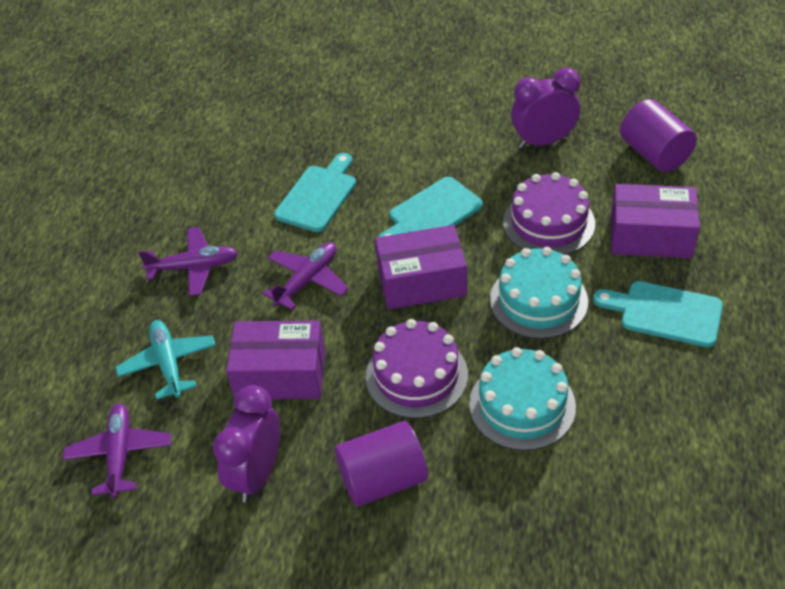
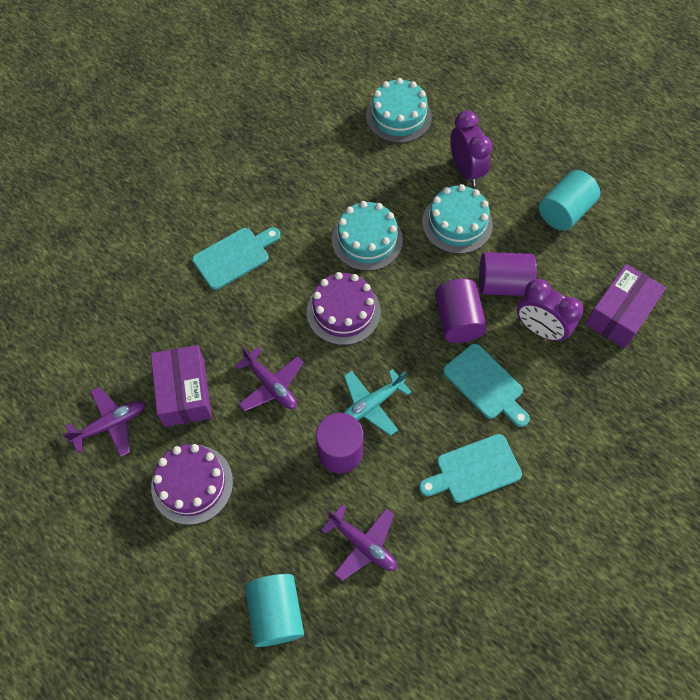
purple box: 3 -> 2
purple cylinder: 2 -> 3
turquoise cake: 2 -> 3
turquoise cylinder: 0 -> 2

